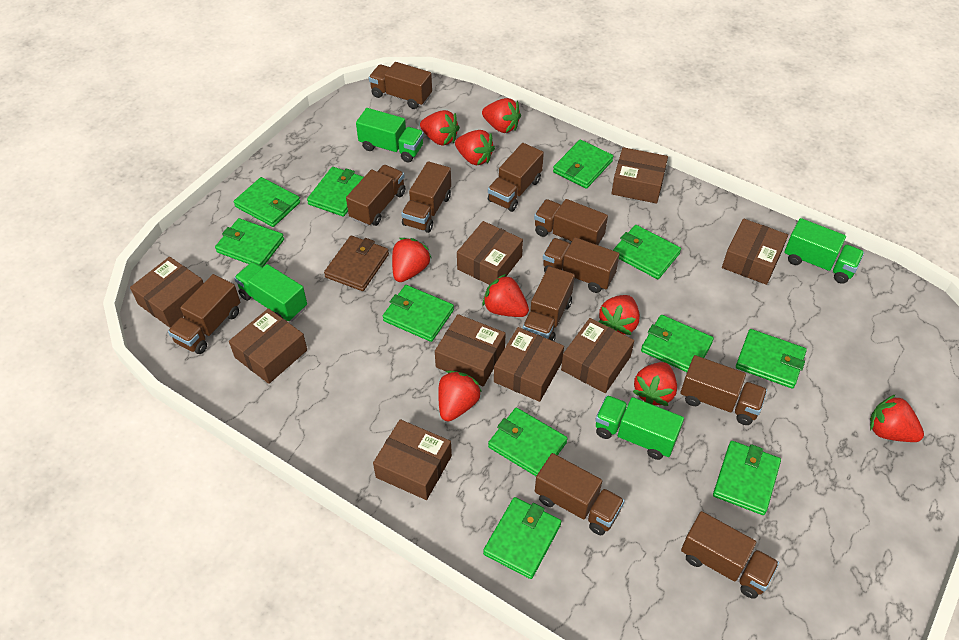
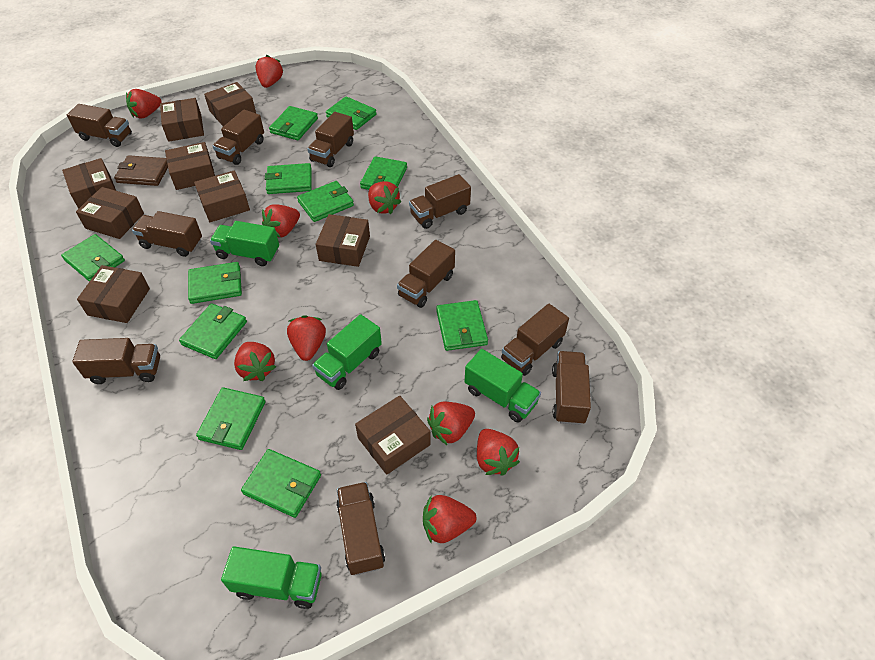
brown truck: 11 -> 10

